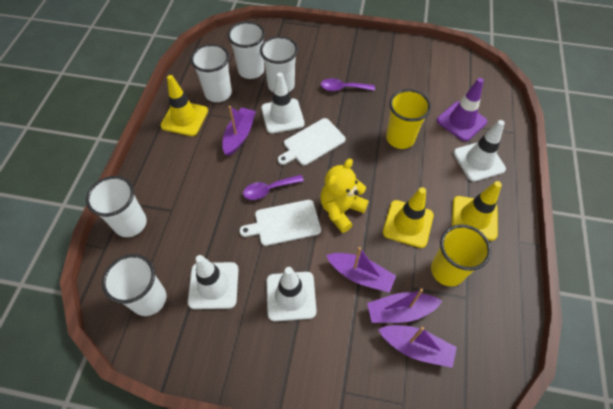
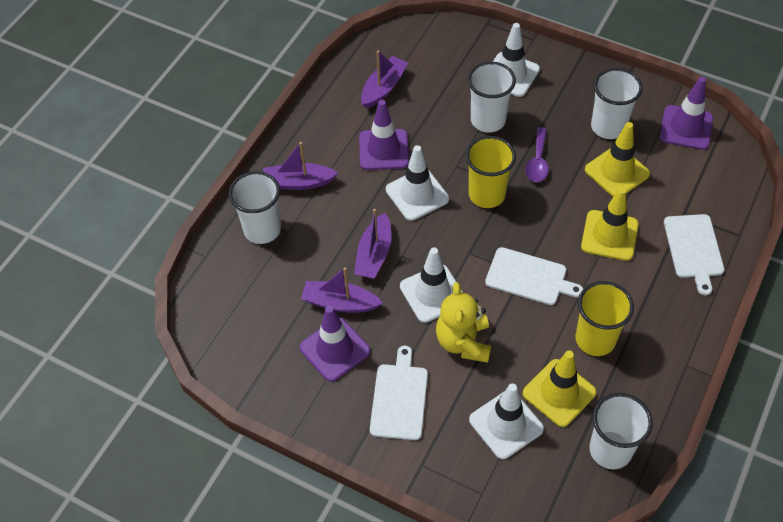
purple spoon: 2 -> 1
purple traffic cone: 1 -> 3
white cup: 5 -> 4
white cutting board: 2 -> 3

